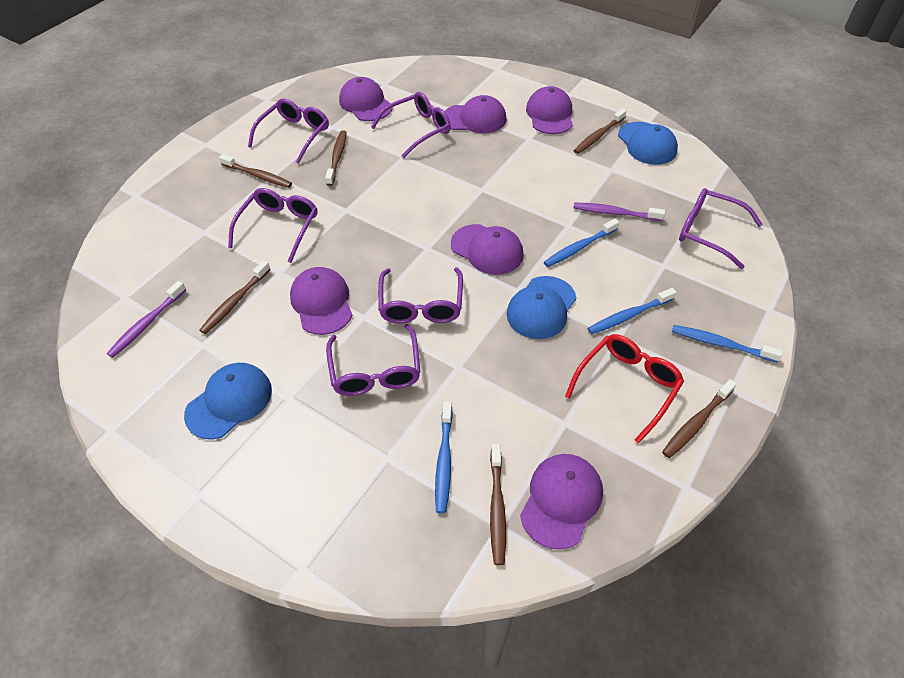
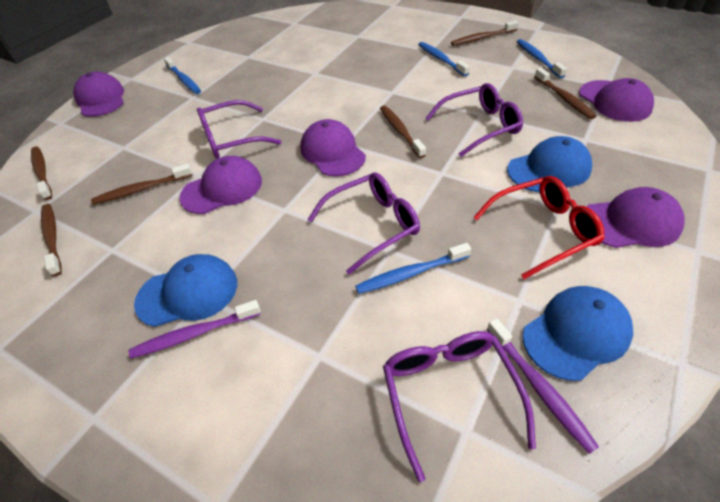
purple cap: 6 -> 5
purple glasses: 6 -> 4

